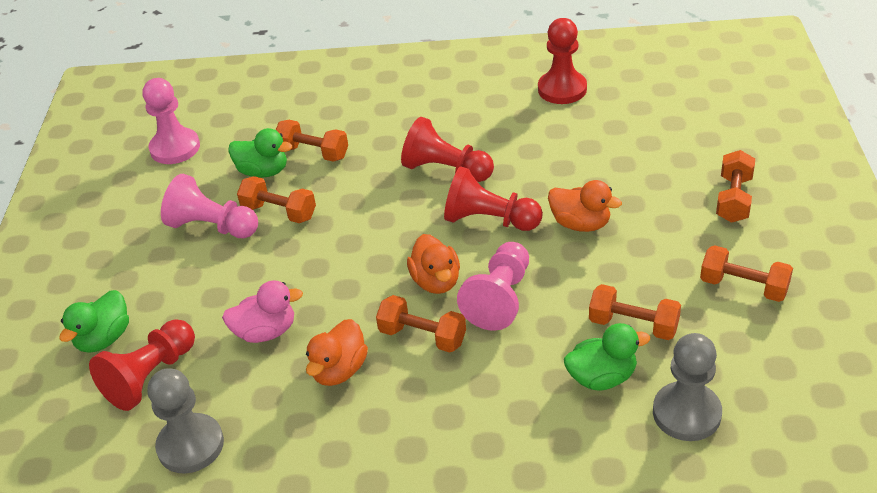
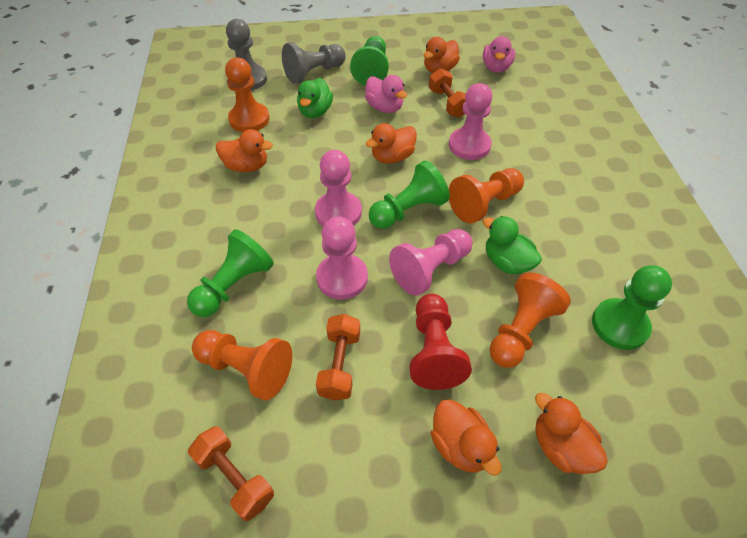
green duck: 3 -> 2
green pawn: 0 -> 4
orange duck: 3 -> 5
orange dumbbell: 6 -> 3
orange pawn: 0 -> 4
pink duck: 1 -> 2
pink pawn: 3 -> 4
red pawn: 4 -> 1

